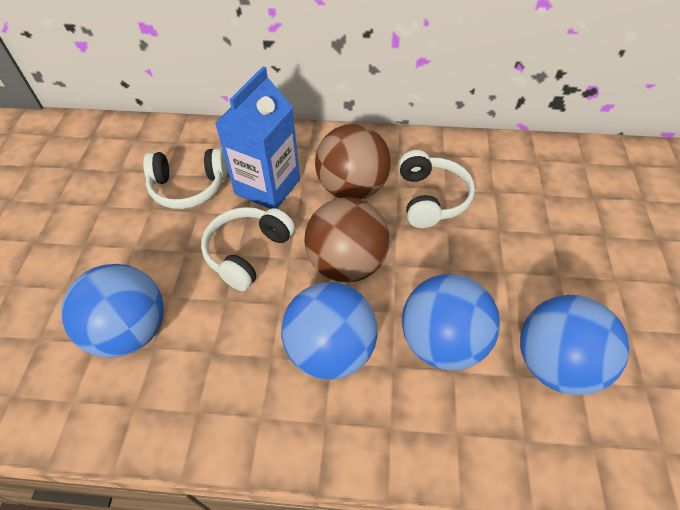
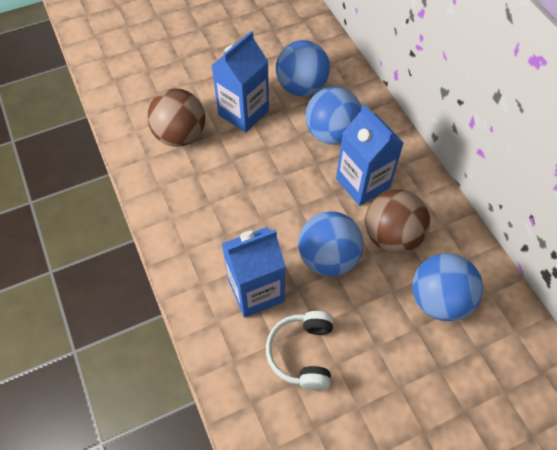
blue carton: 1 -> 3
white headphones: 3 -> 1

